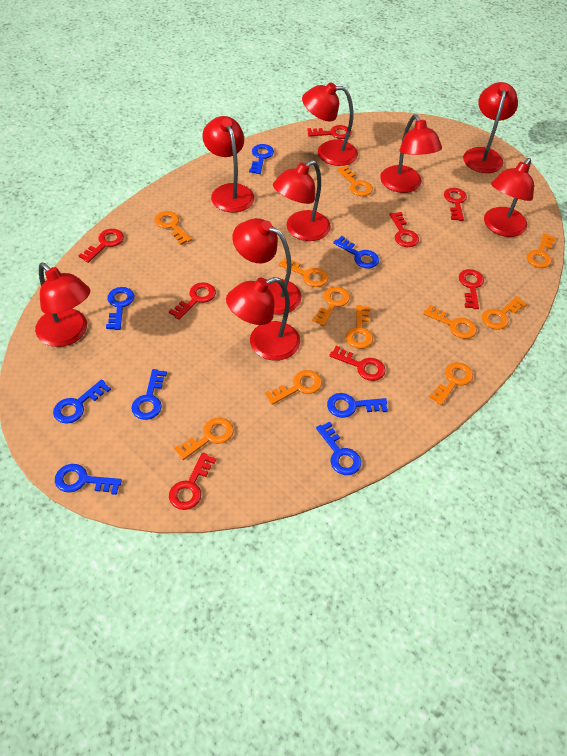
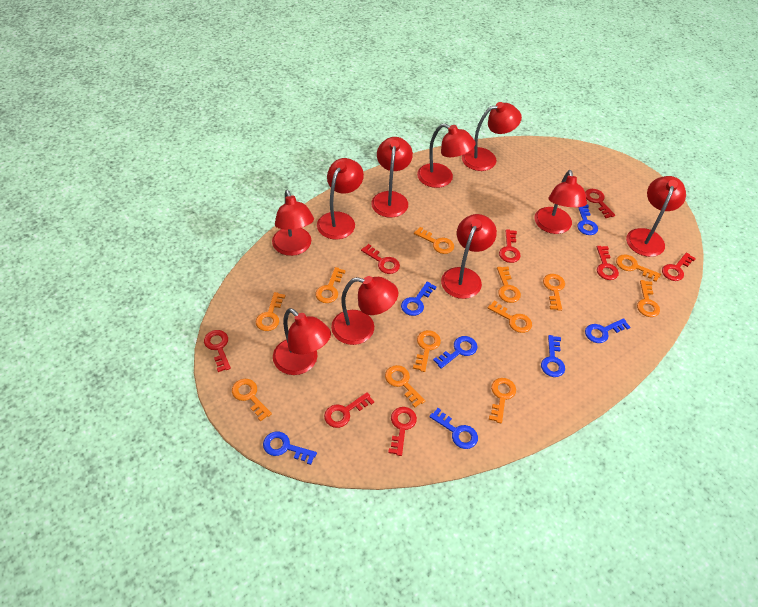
blue key: 8 -> 7
orange key: 11 -> 12
red lamp: 9 -> 10

